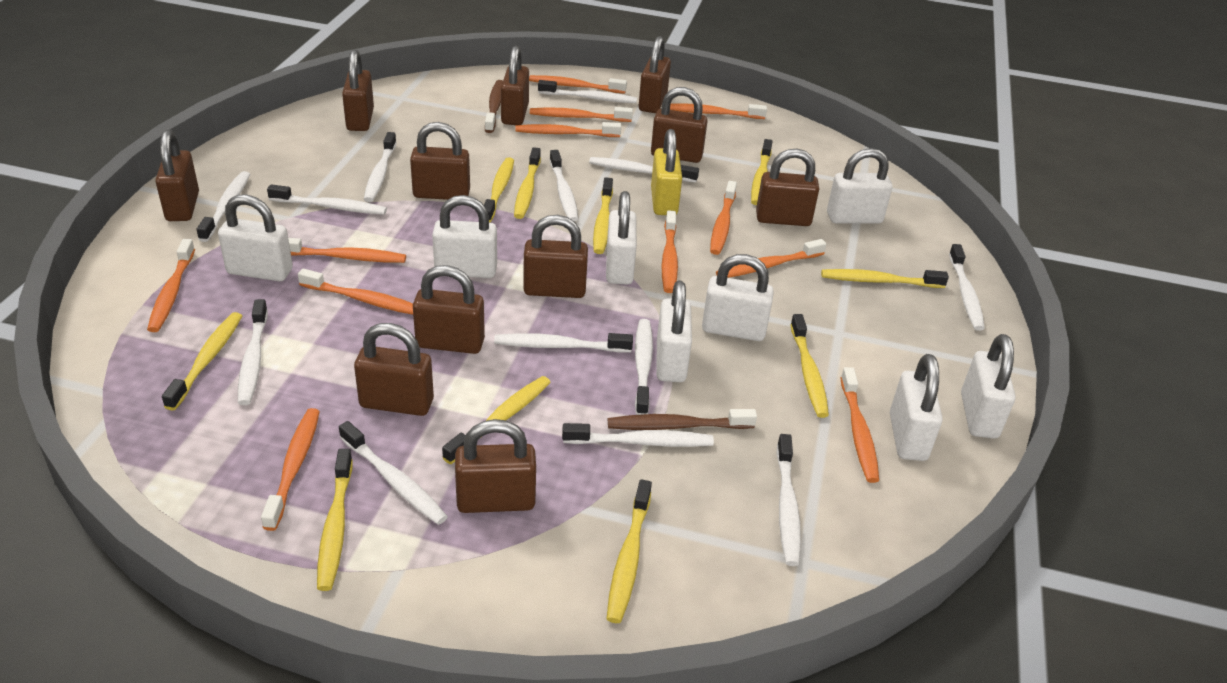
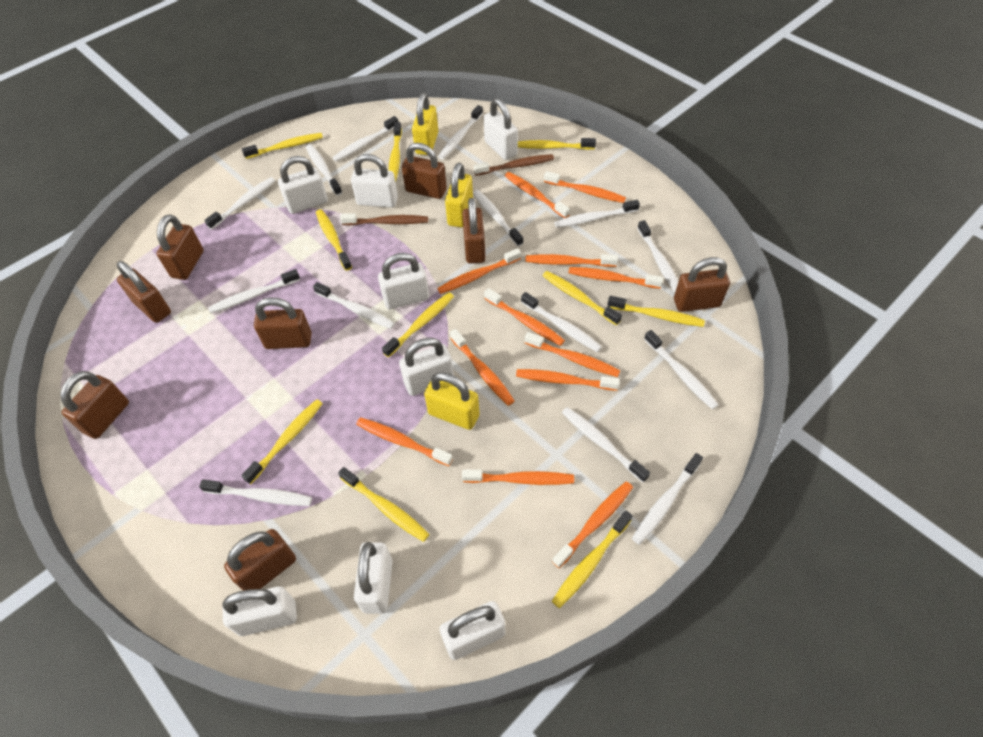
brown padlock: 11 -> 8
white toothbrush: 13 -> 14
yellow padlock: 1 -> 3

